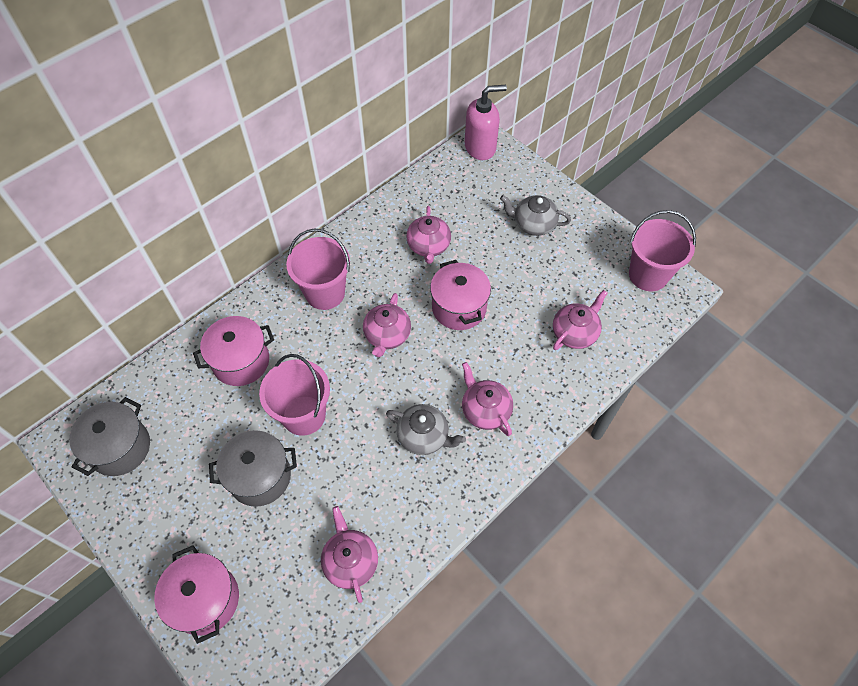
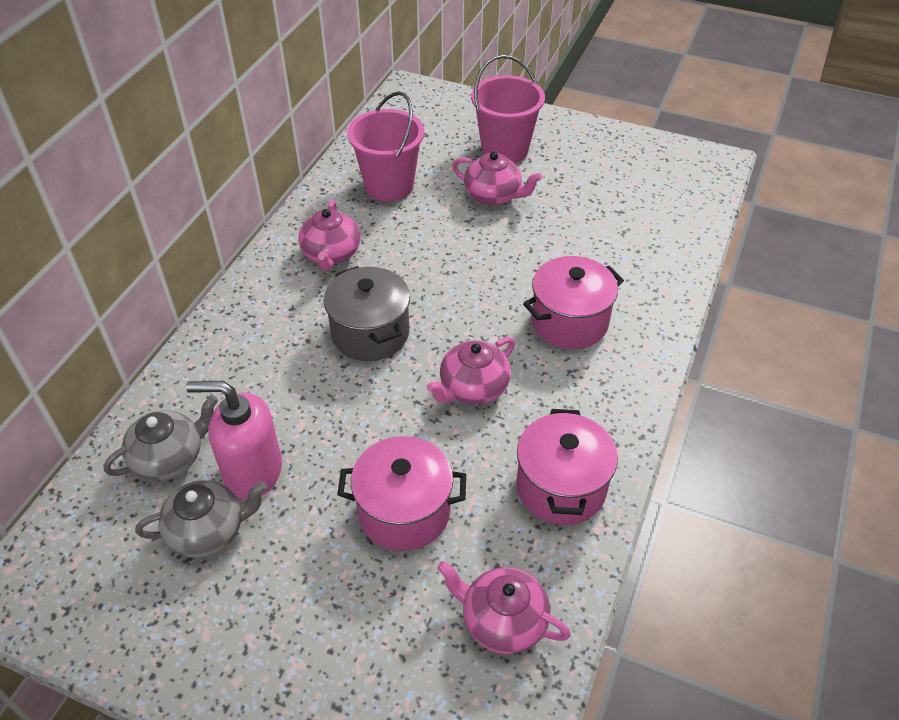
grey pot: 2 -> 1
pink bucket: 3 -> 2
pink teapot: 5 -> 4

